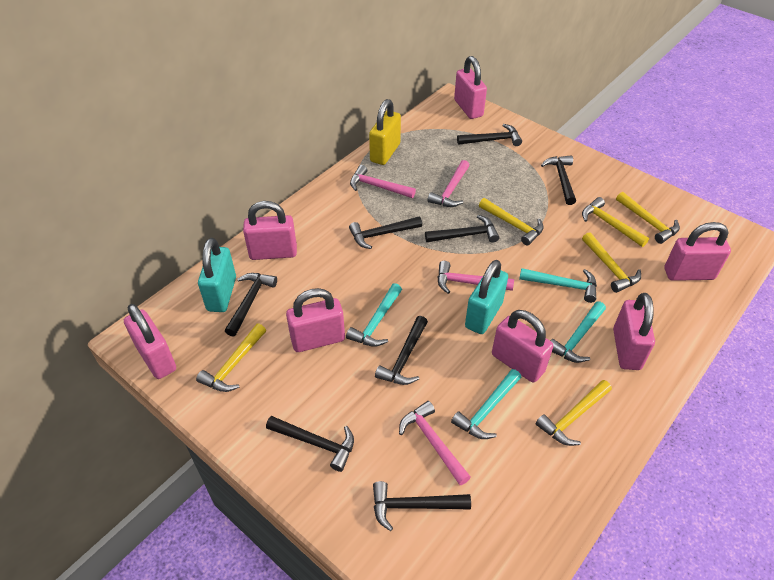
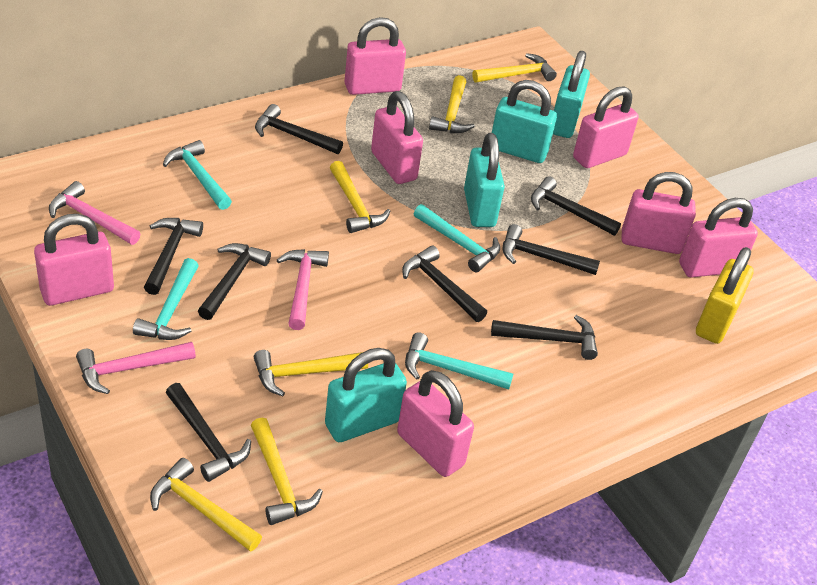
pink hammer: 4 -> 3
turquoise padlock: 2 -> 4

